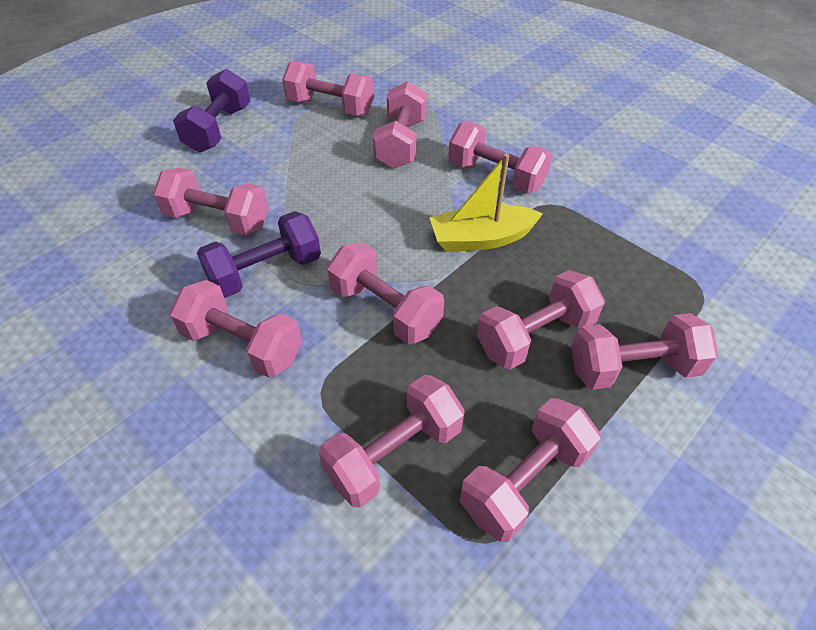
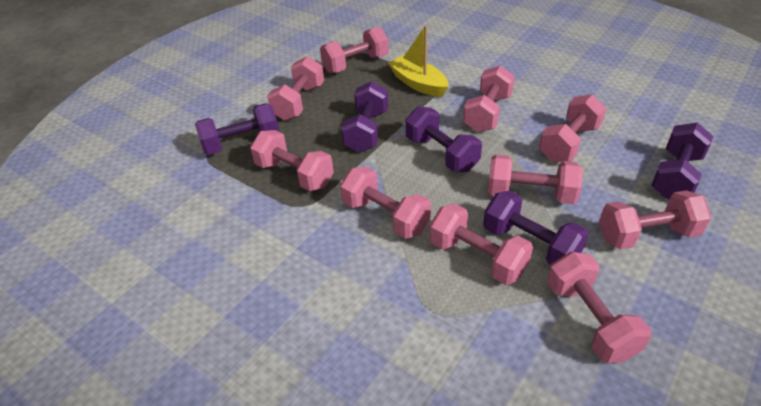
purple dumbbell: 2 -> 5

